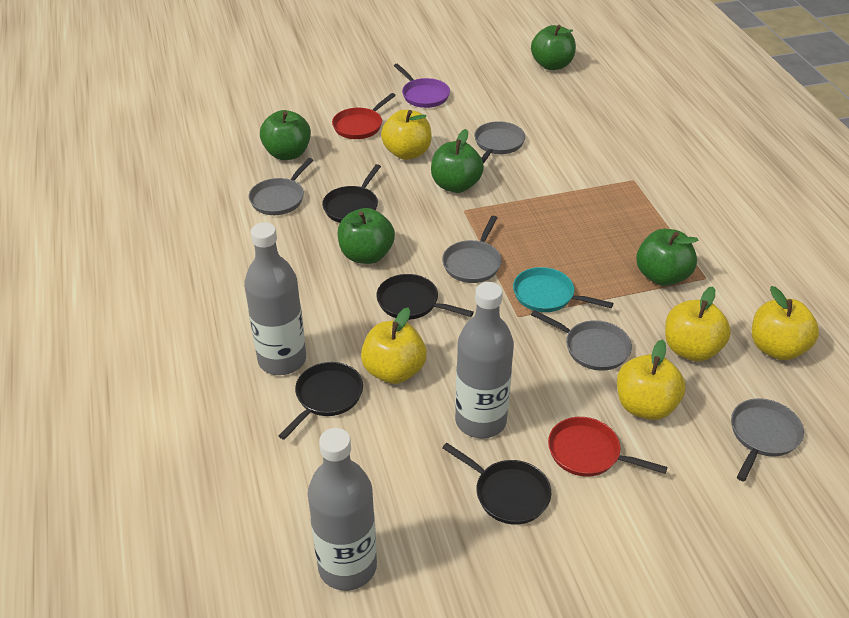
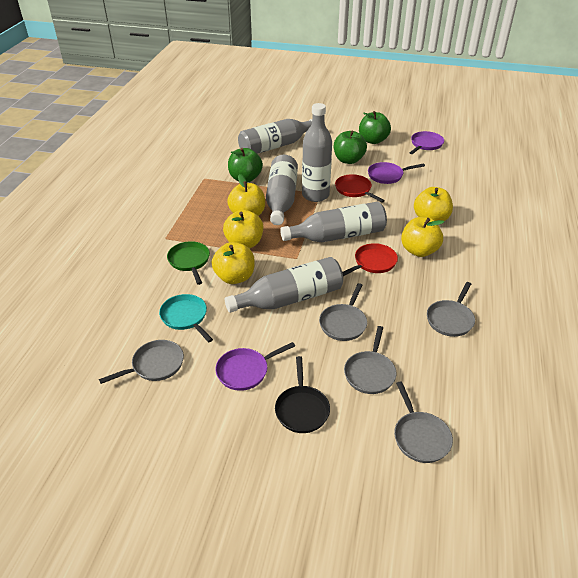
black pan: 4 -> 1
green apple: 5 -> 3
green pan: 0 -> 1
grey bottle: 3 -> 5
purple pan: 1 -> 3

